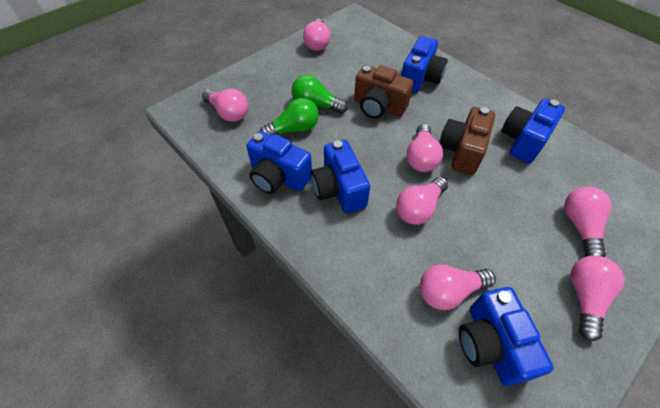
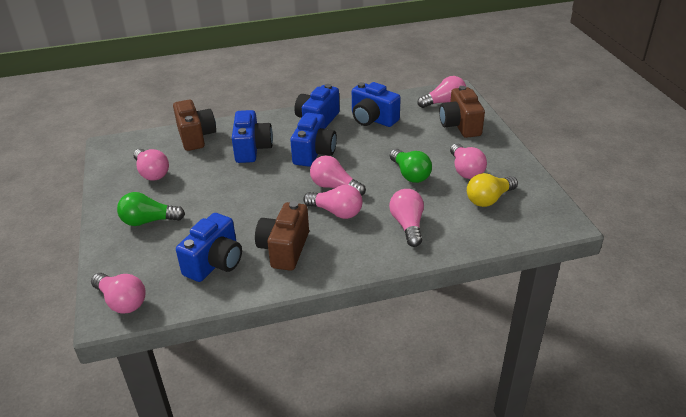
brown camera: 2 -> 3
yellow light bulb: 0 -> 1

